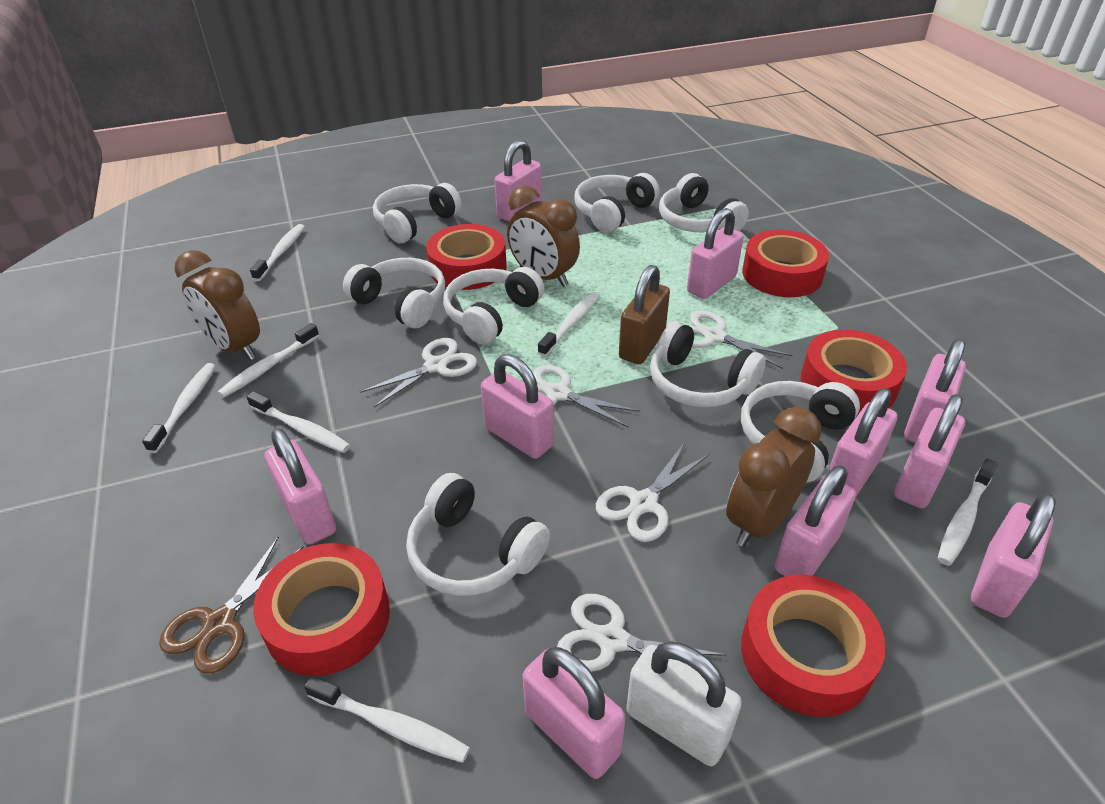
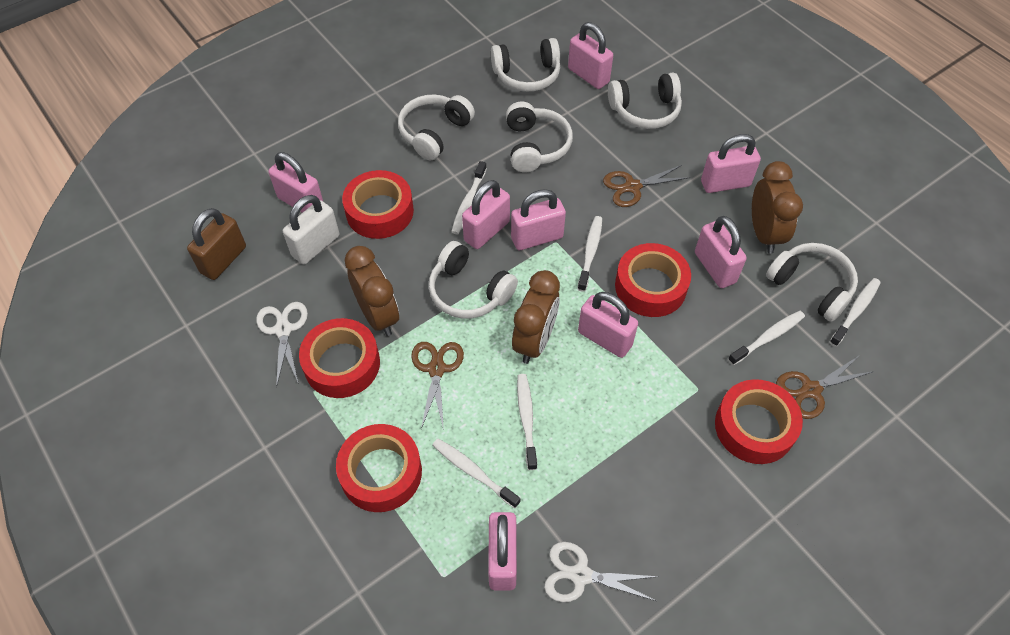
brown scissors: 1 -> 3
pink padlock: 10 -> 8
white headphones: 8 -> 6
white scissors: 5 -> 2
white toothbrush: 7 -> 6

